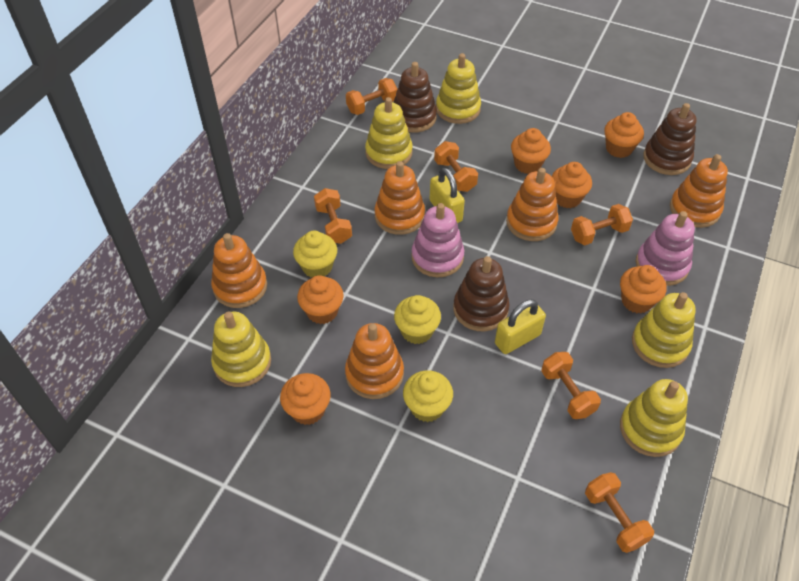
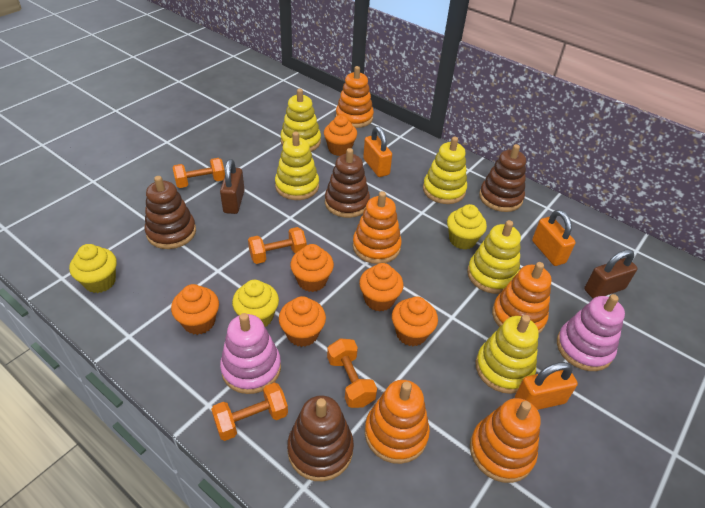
brown padlock: 0 -> 2
brown stacking toy: 3 -> 4
orange dumbbell: 6 -> 4
orange padlock: 0 -> 3
yellow padlock: 2 -> 0

